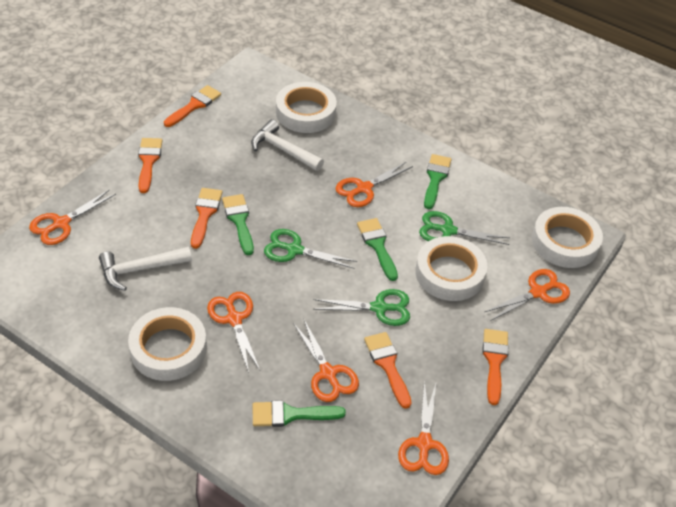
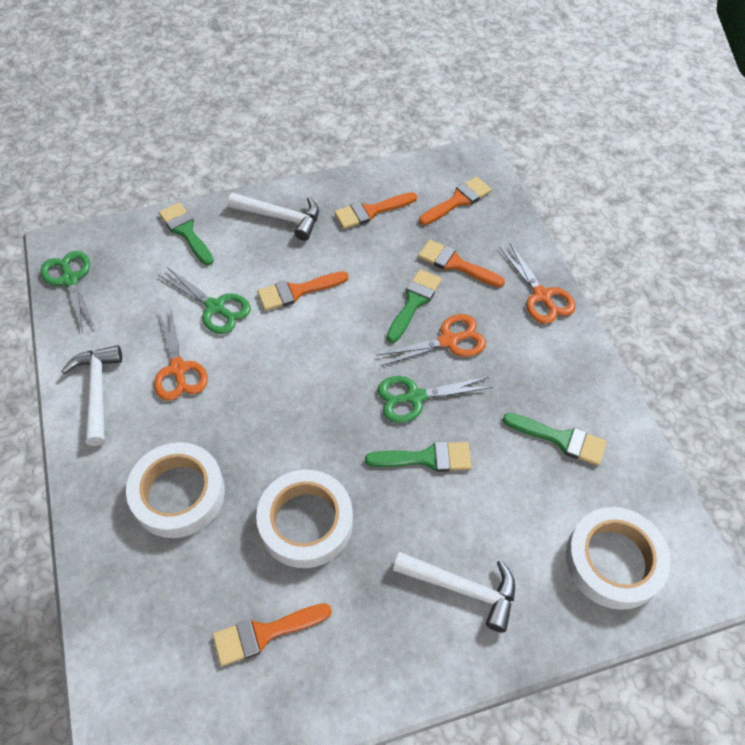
orange scissors: 6 -> 3
white hammer: 2 -> 3
white tape: 4 -> 3

